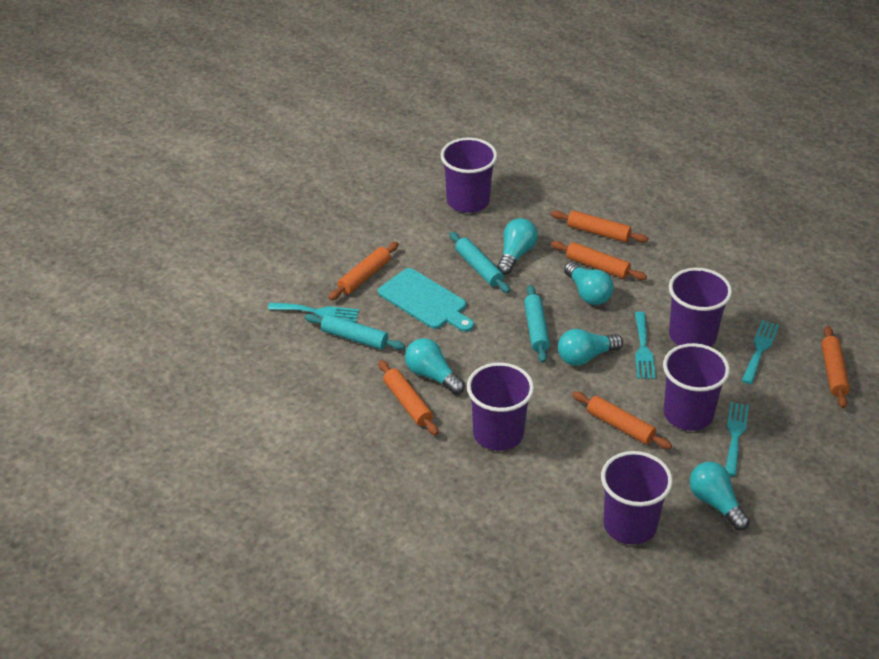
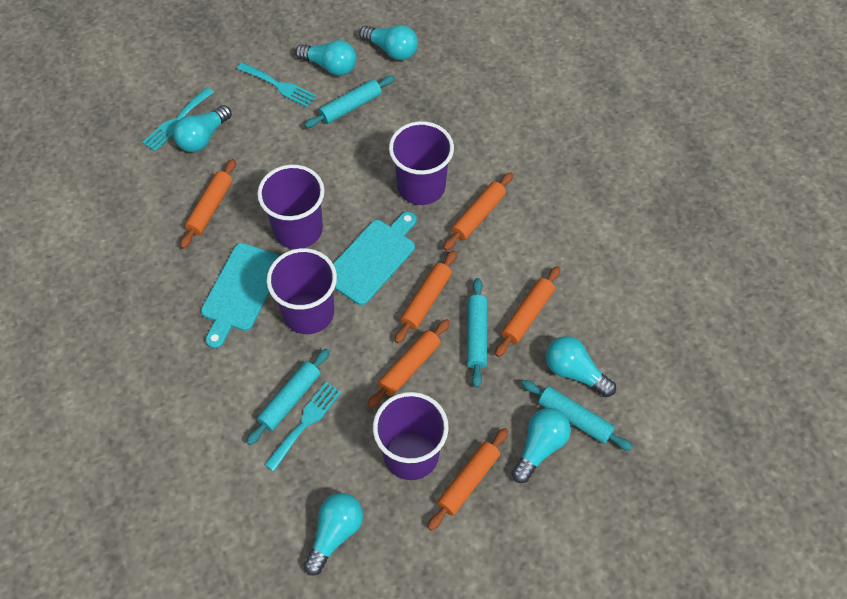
purple cup: 5 -> 4
turquoise cutting board: 1 -> 2
turquoise fork: 4 -> 3
turquoise light bulb: 5 -> 6
turquoise rolling pin: 3 -> 4

